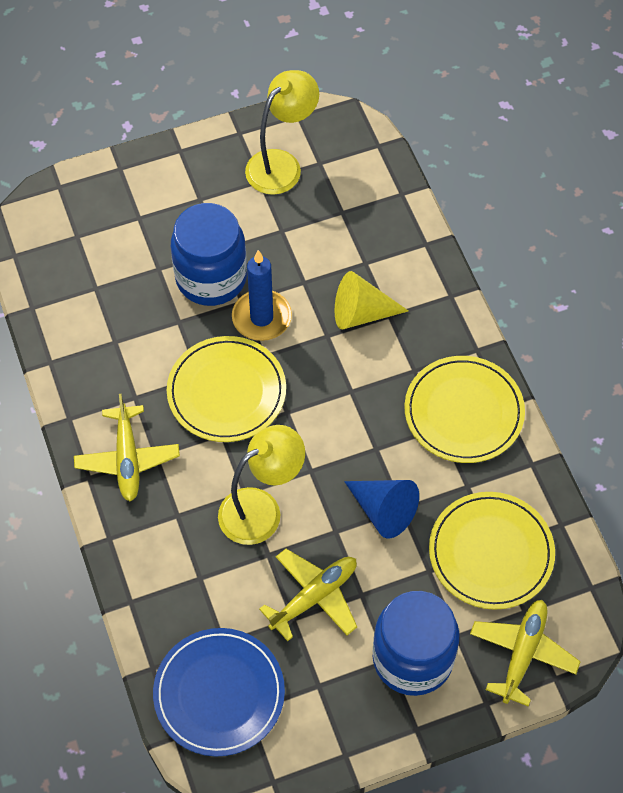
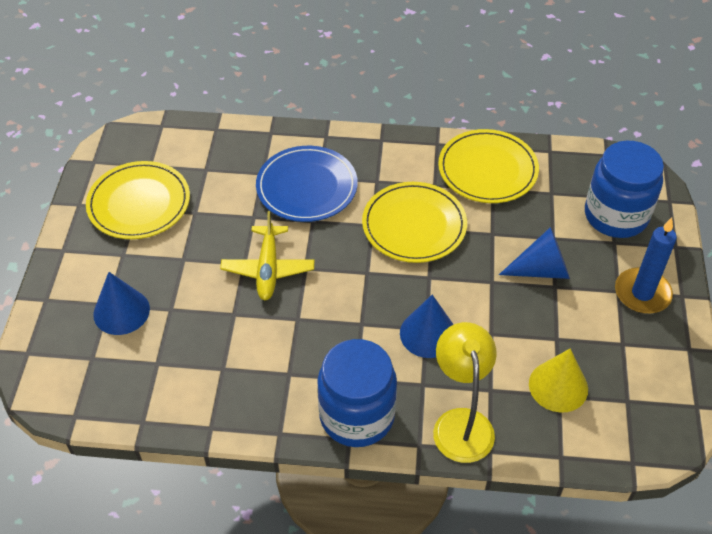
blue cone: 1 -> 3
yellow lamp: 2 -> 1
yellow plane: 3 -> 1

